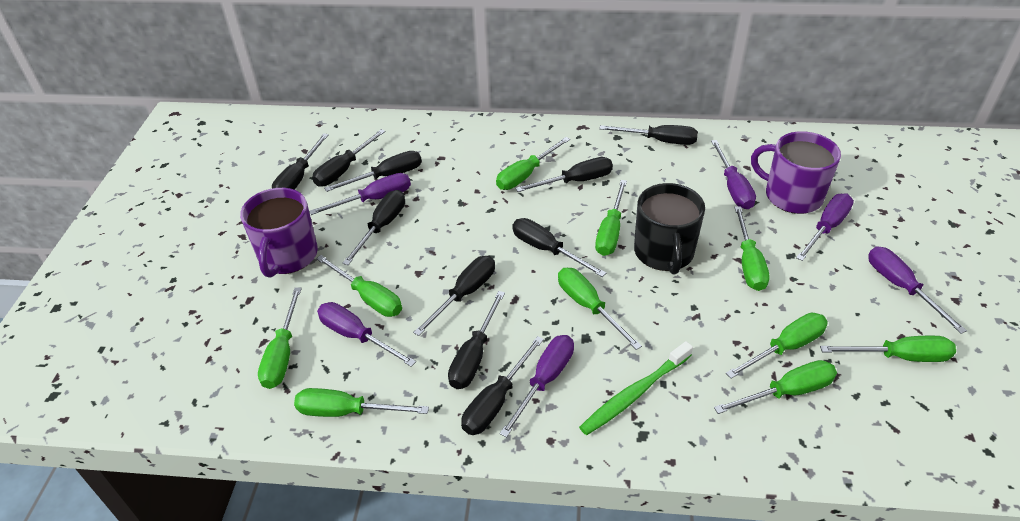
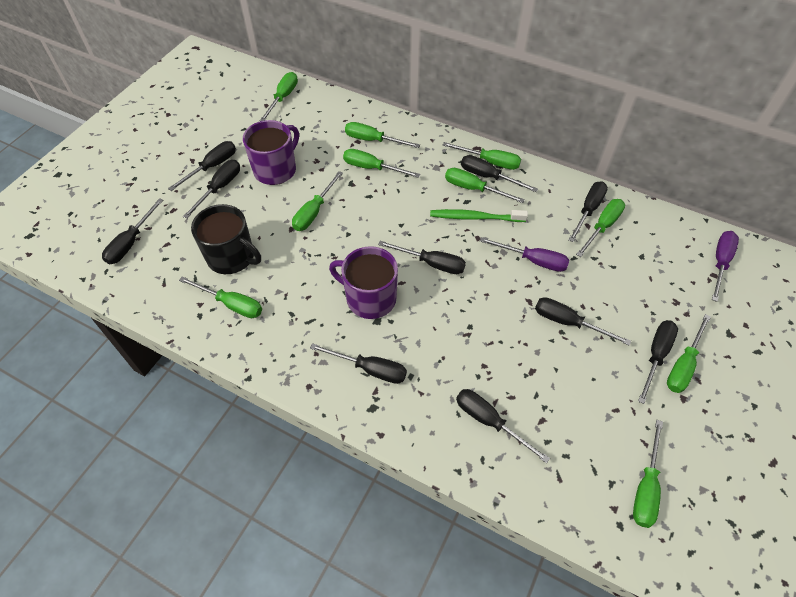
purple screwdriver: 6 -> 2

